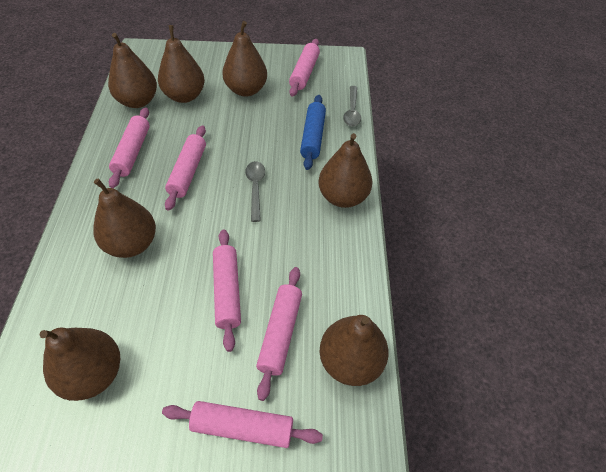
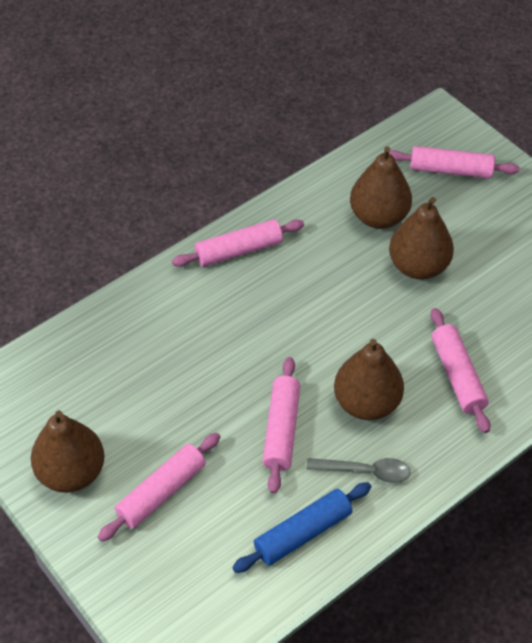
brown pear: 7 -> 4
grey spoon: 2 -> 1
pink rolling pin: 6 -> 5

